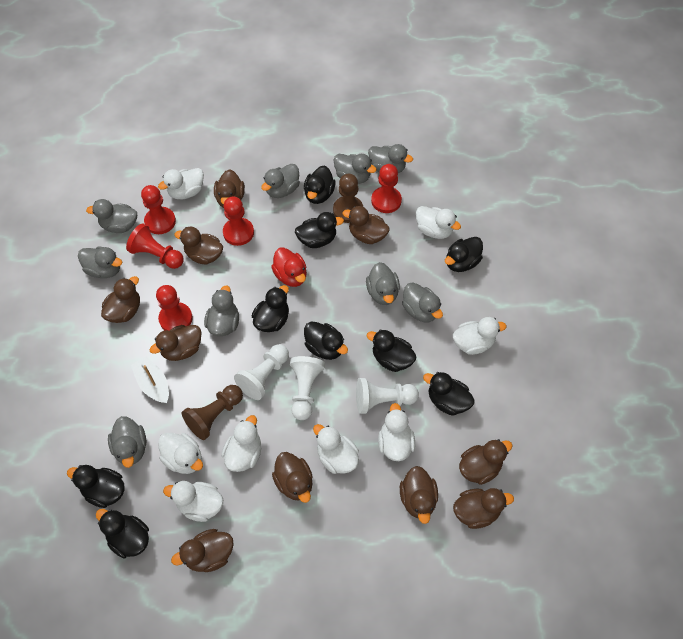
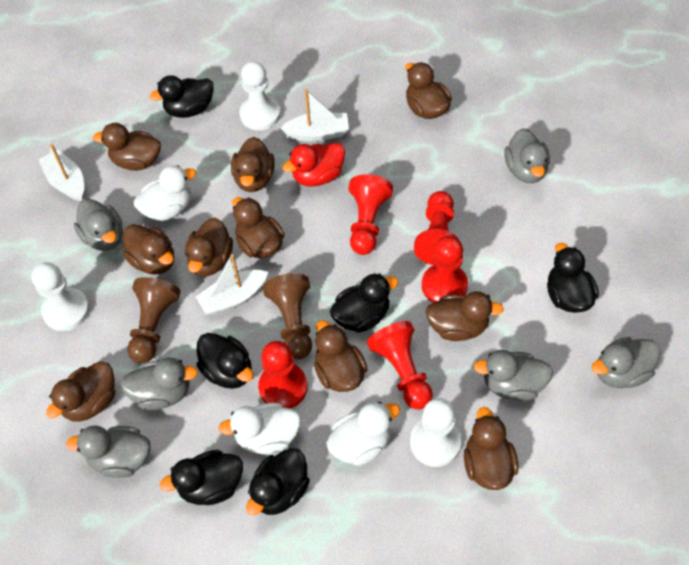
black duck: 9 -> 6
grey duck: 9 -> 6
white boat: 1 -> 3
white duck: 8 -> 3

